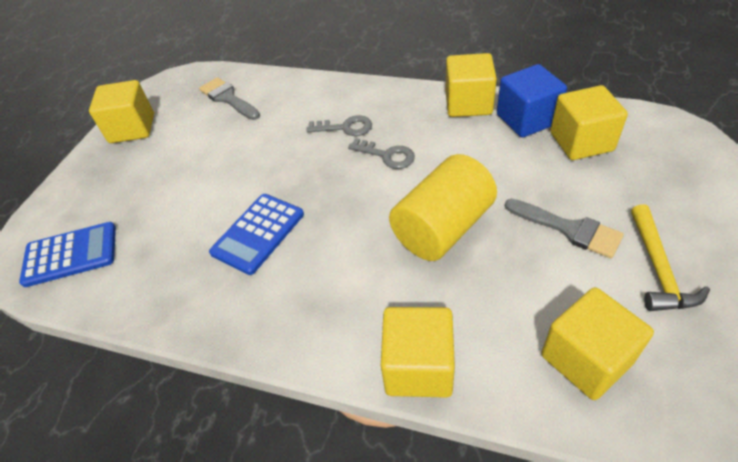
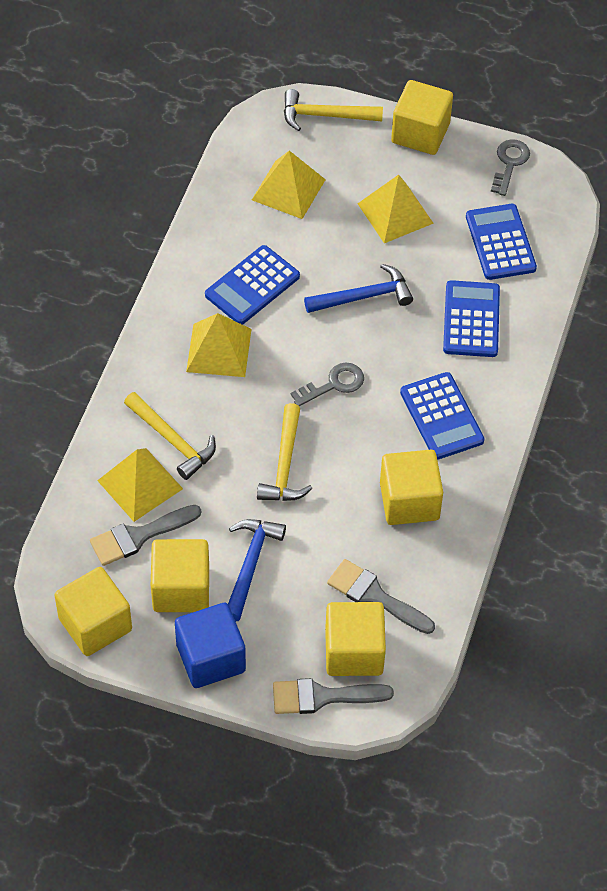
blue calculator: 2 -> 4
blue hammer: 0 -> 2
grey brush: 2 -> 3
yellow cylinder: 1 -> 0
yellow hammer: 1 -> 3
yellow pyramid: 0 -> 4

